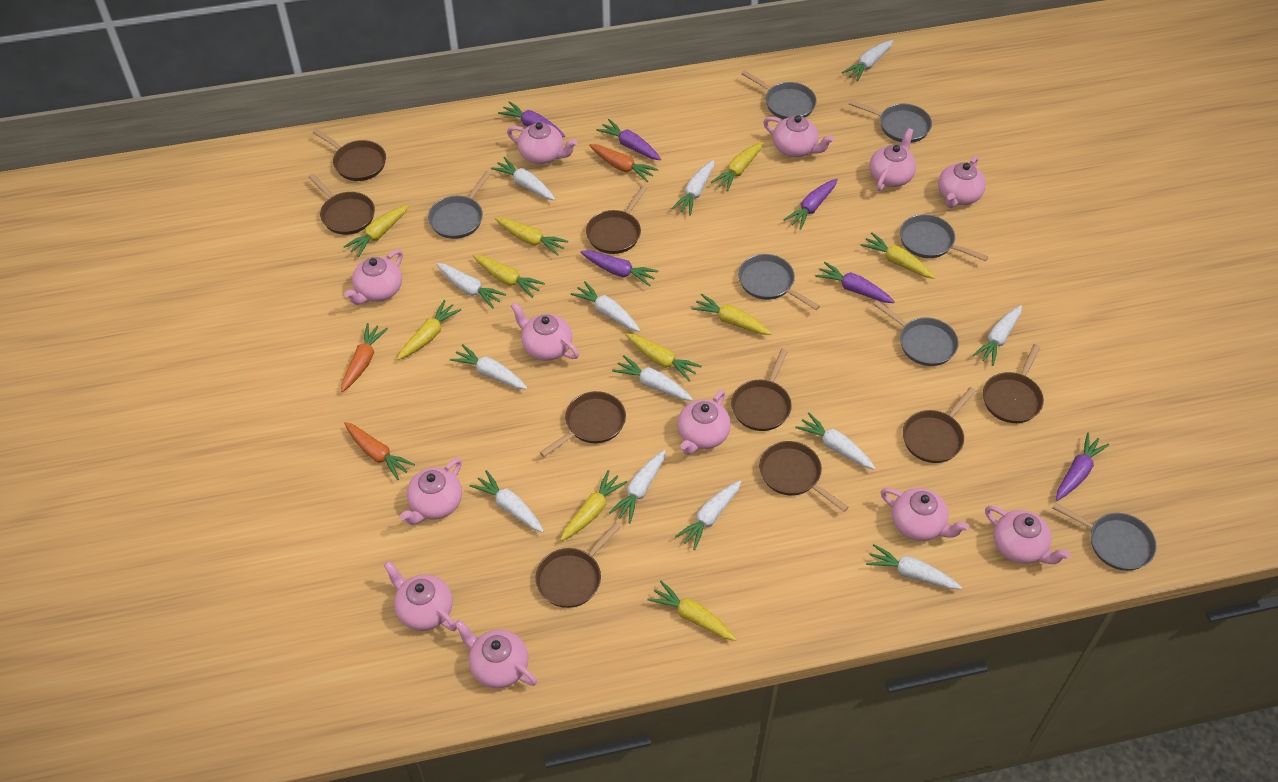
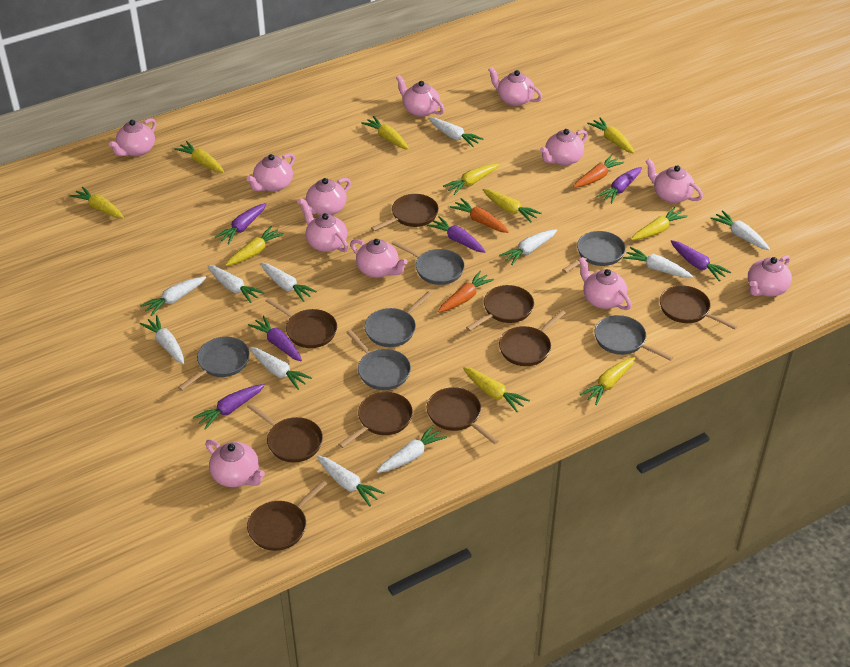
grey pan: 7 -> 6
white carrot: 13 -> 11

